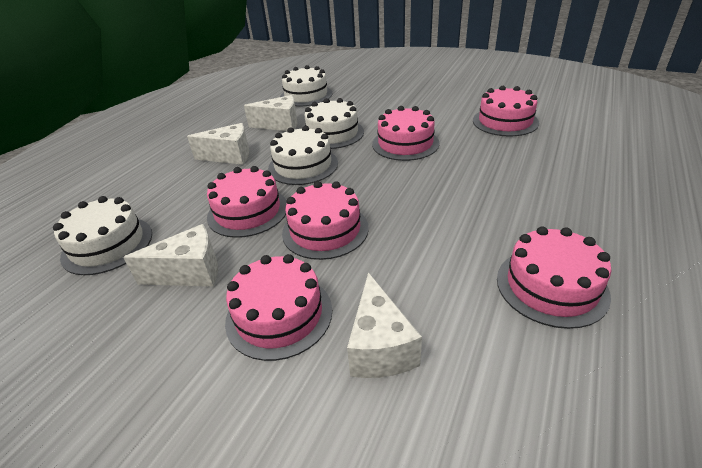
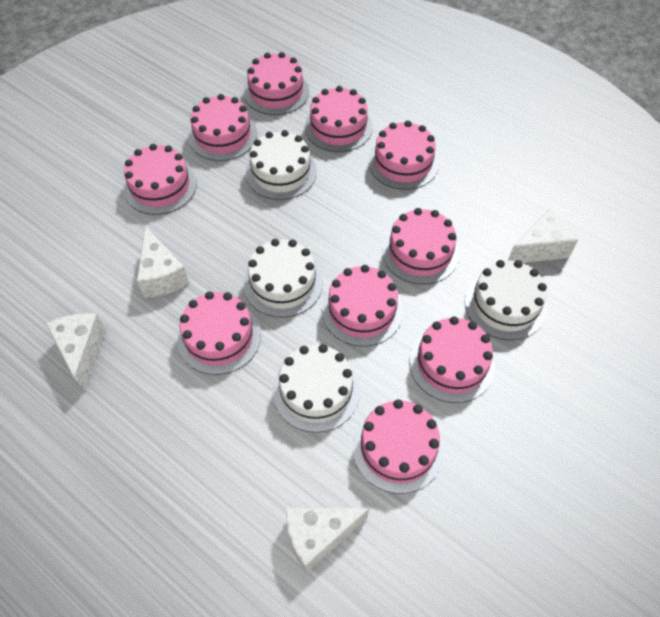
pink cake: 6 -> 10

